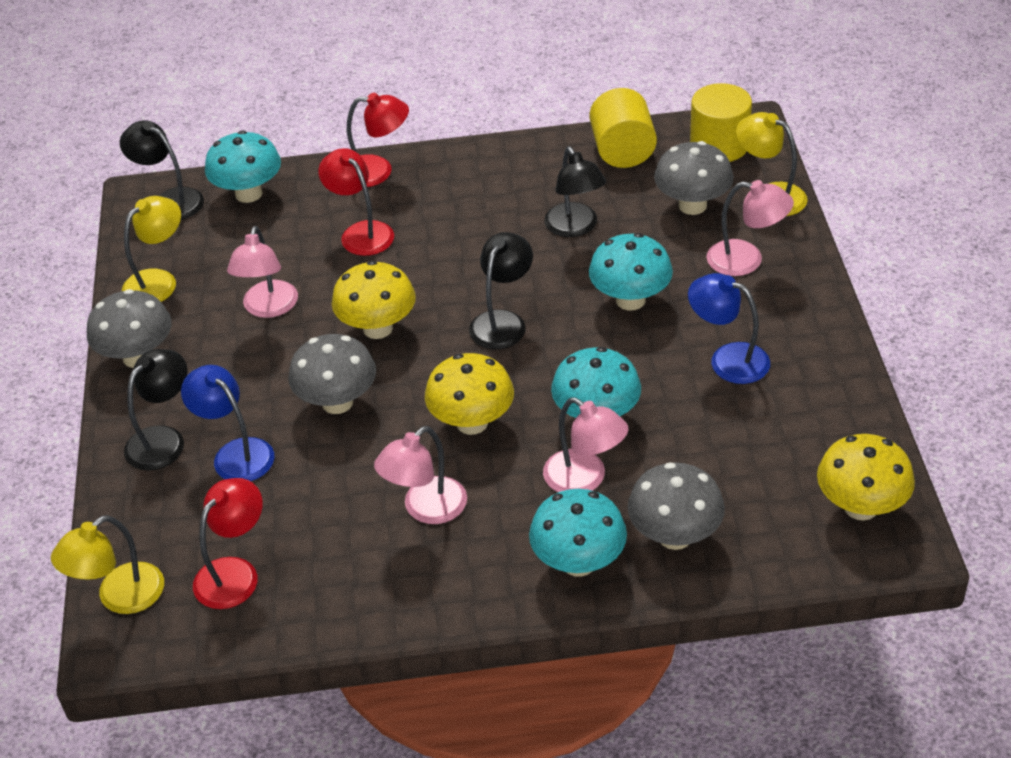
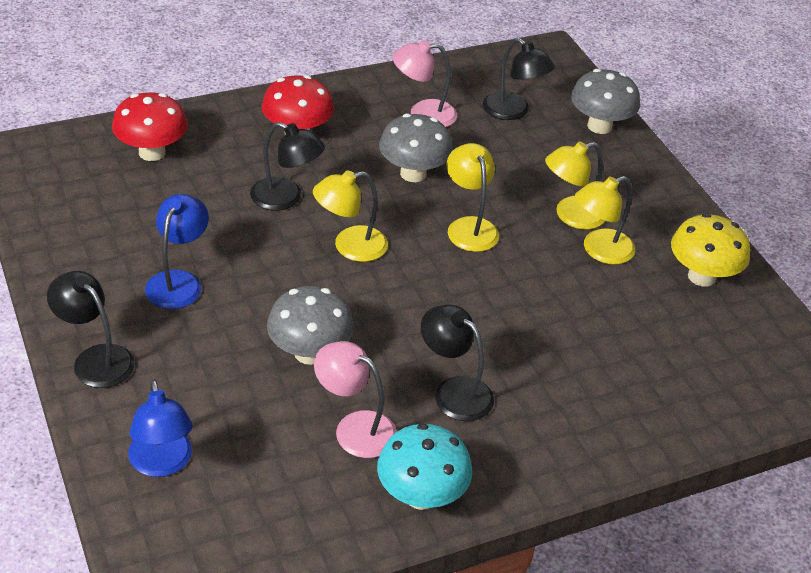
grey mushroom: 4 -> 3
pink lamp: 4 -> 2
red lamp: 3 -> 0
red mushroom: 0 -> 2
turquoise mushroom: 4 -> 1
yellow cylinder: 2 -> 0
yellow lamp: 3 -> 4
yellow mushroom: 3 -> 1

